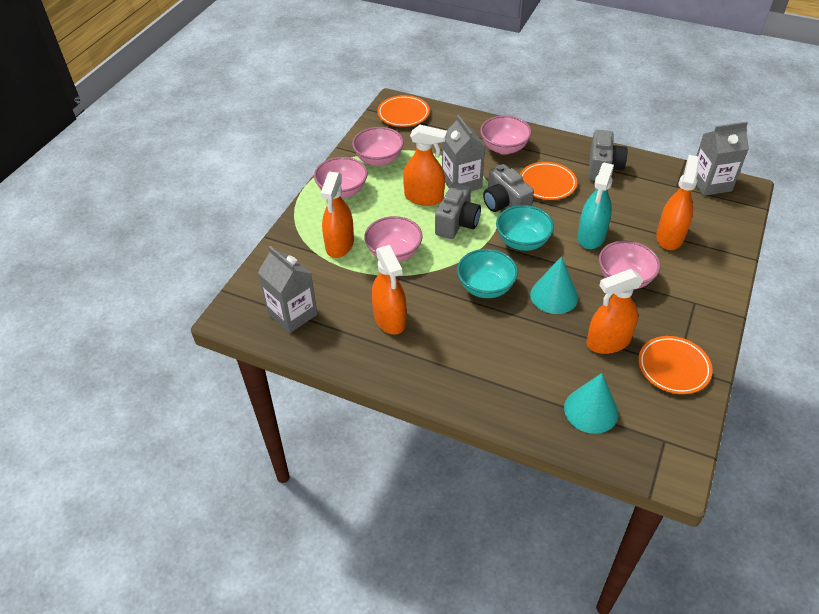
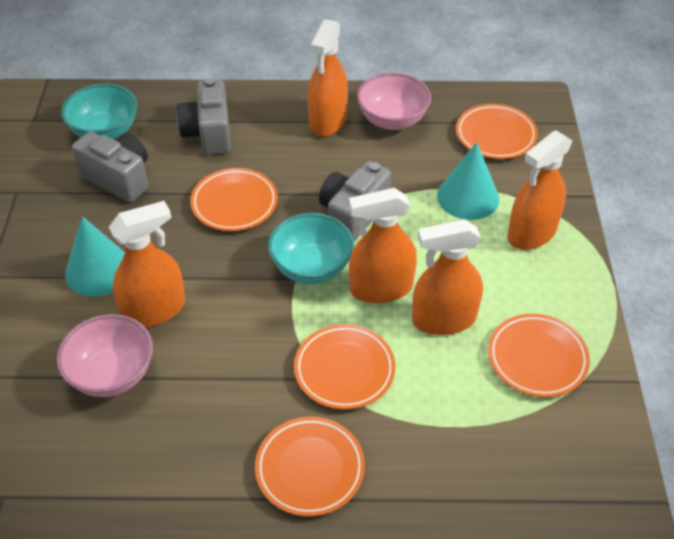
grey carton: 3 -> 0
orange plate: 3 -> 5
pink bowl: 5 -> 2
turquoise spray bottle: 1 -> 0

